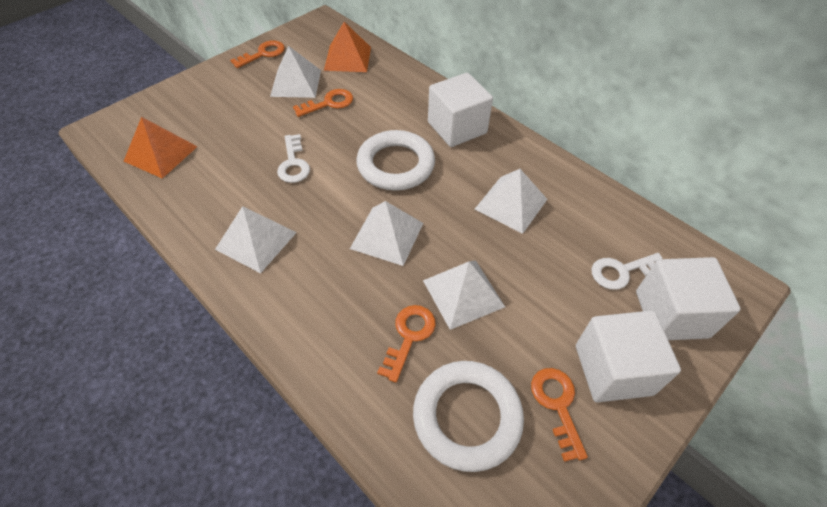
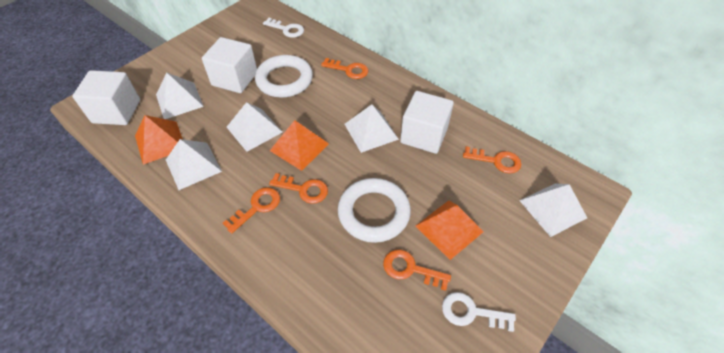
orange key: 4 -> 5
orange pyramid: 2 -> 3

